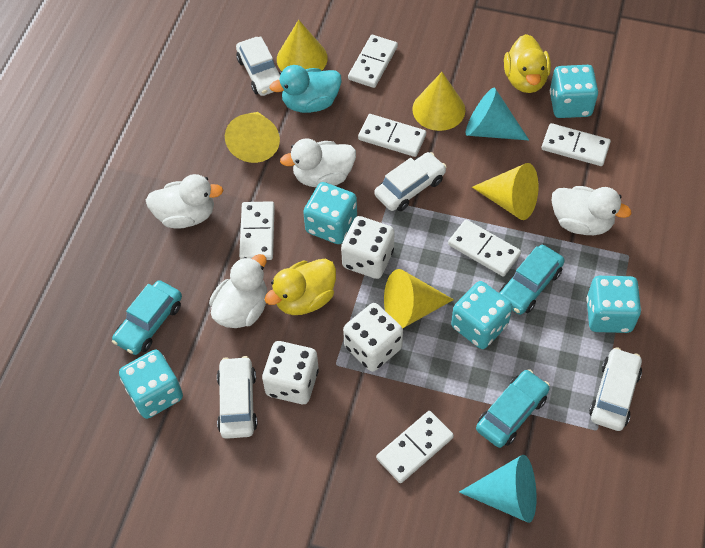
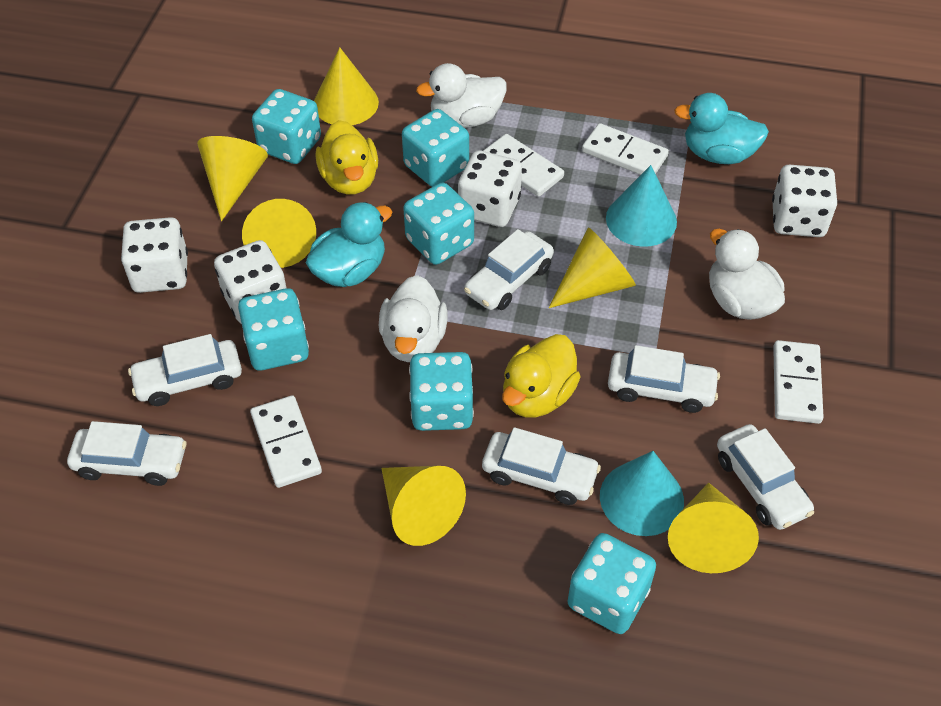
turquoise car: 3 -> 0
turquoise dice: 5 -> 6
turquoise duck: 1 -> 2
white car: 4 -> 6
white dice: 3 -> 4
white domino: 6 -> 4
white duck: 4 -> 3
yellow cone: 5 -> 6

